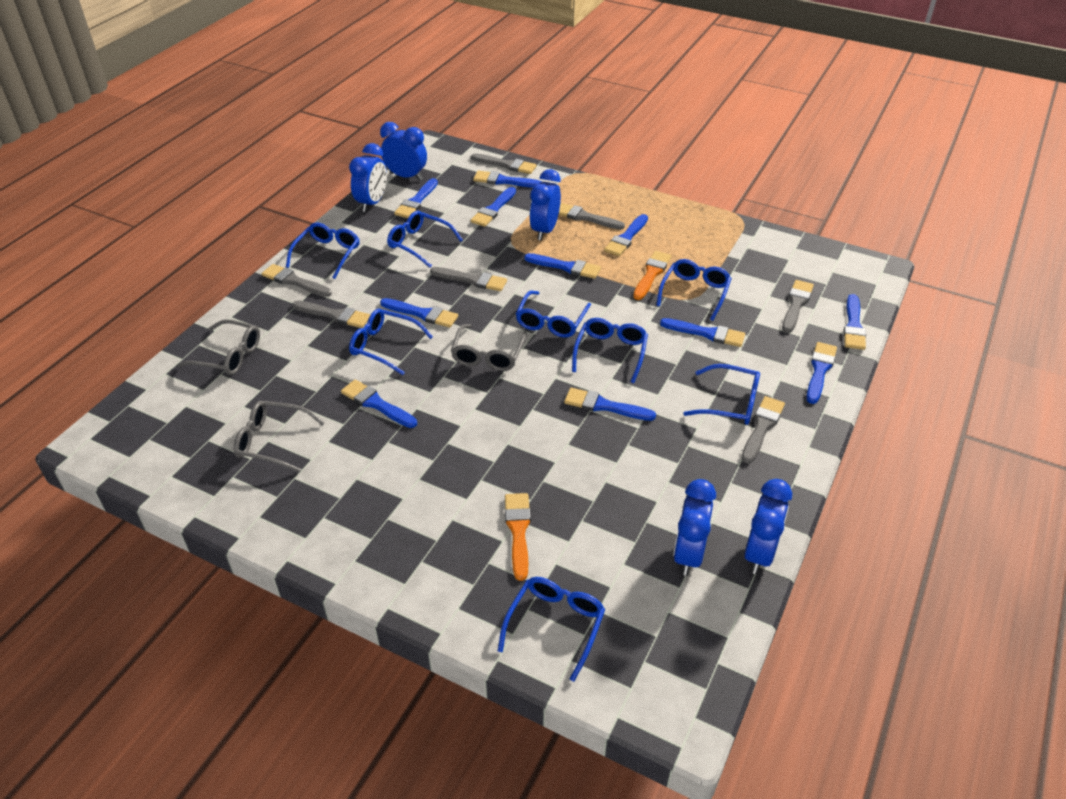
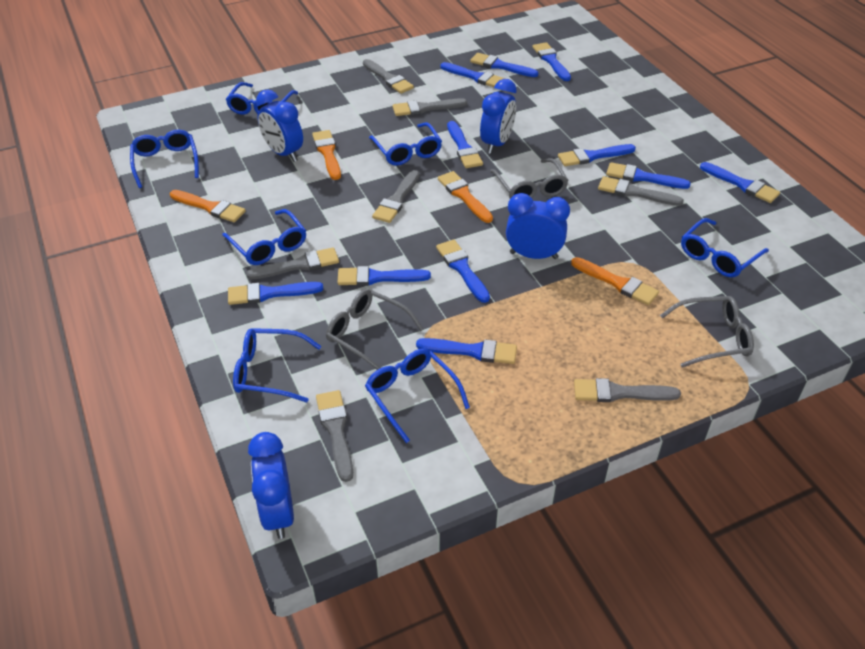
blue clock: 5 -> 4
blue glasses: 8 -> 7
orange brush: 2 -> 4

